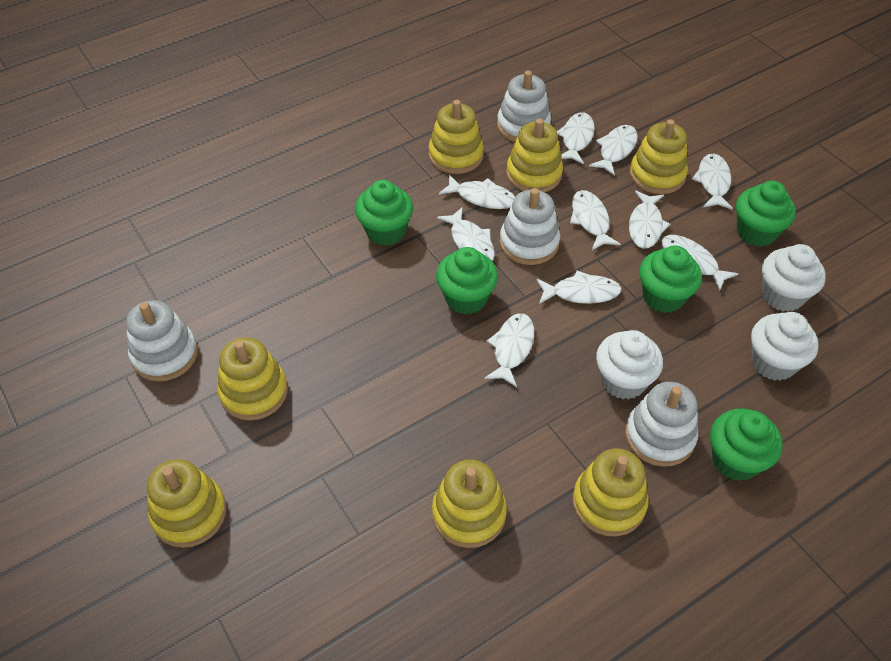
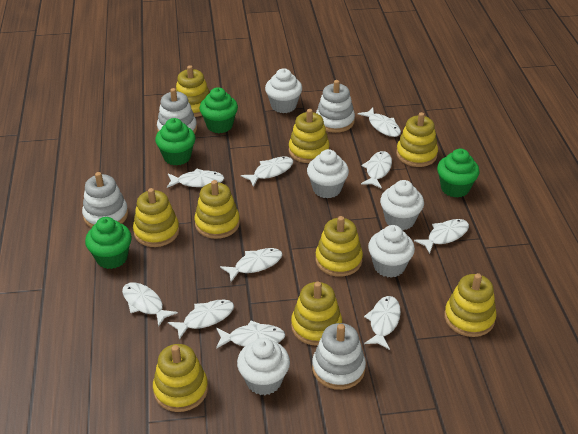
green cupcake: 5 -> 4
white cupcake: 3 -> 5
yellow stacking toy: 7 -> 9

